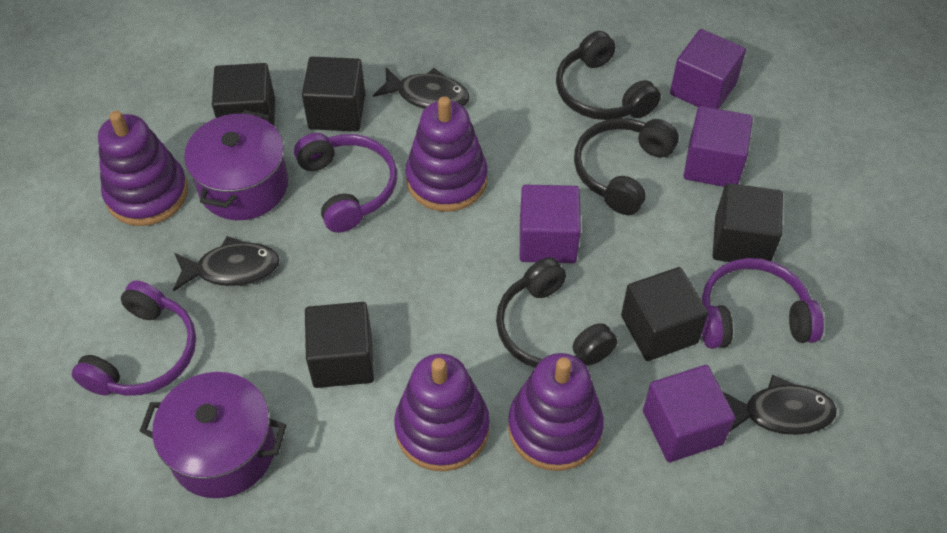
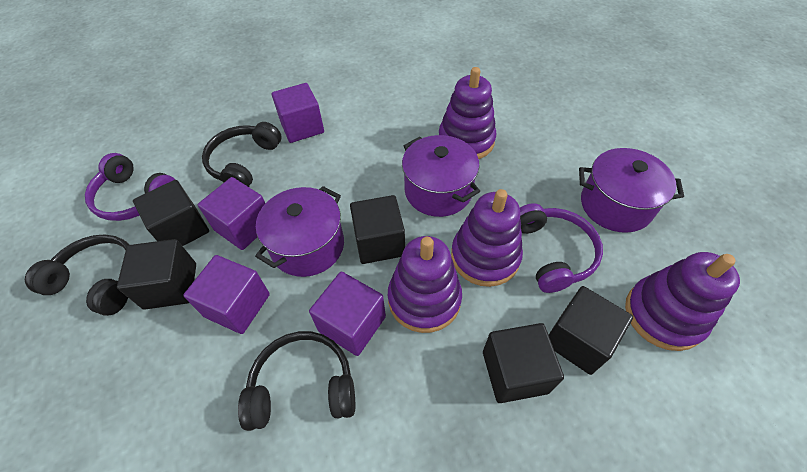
black fish: 3 -> 0
purple headphones: 3 -> 2
purple pot: 2 -> 3

